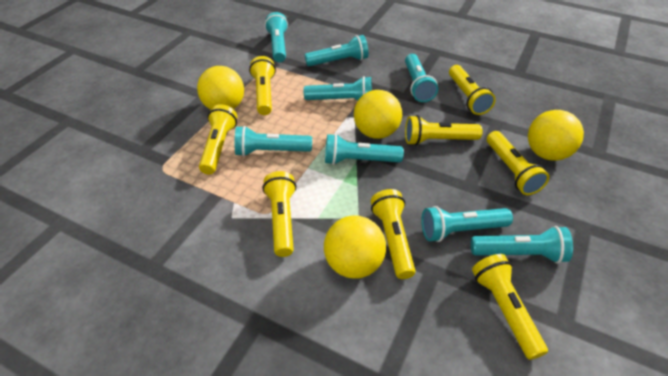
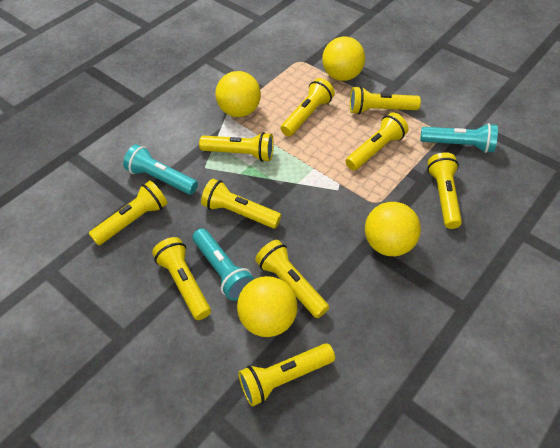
turquoise flashlight: 8 -> 3
yellow flashlight: 8 -> 10

